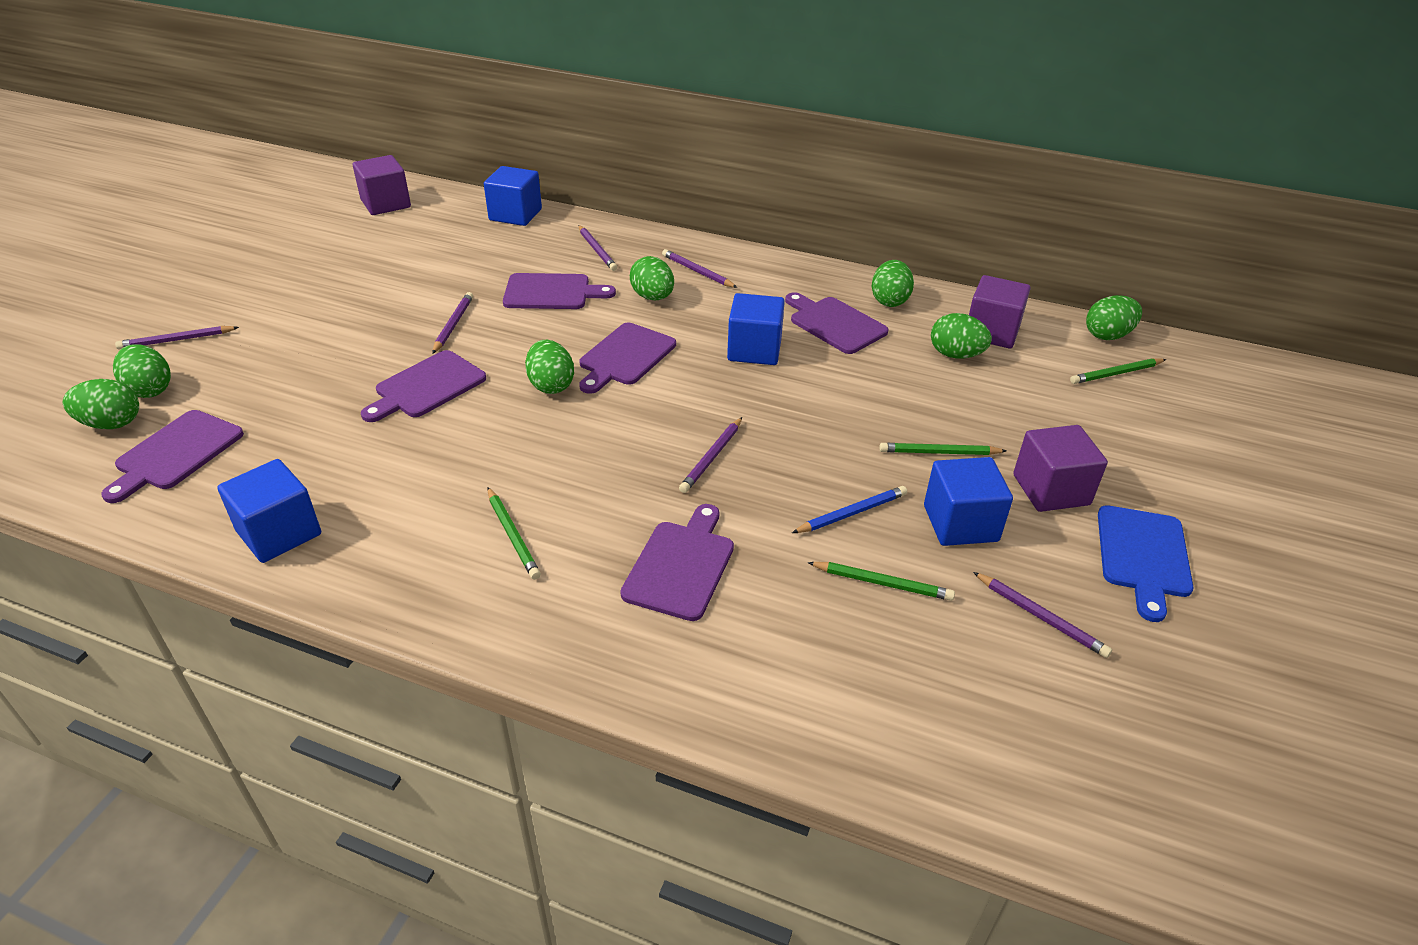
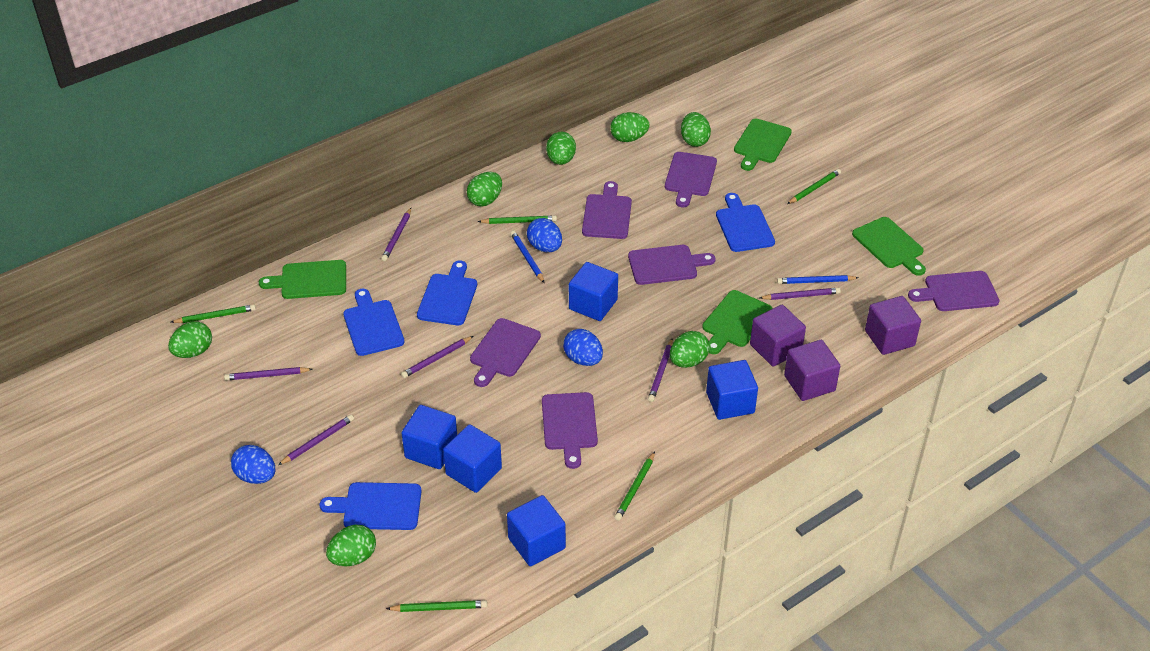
blue cube: 4 -> 5
blue cutting board: 1 -> 4
blue egg: 0 -> 3
blue pencil: 1 -> 2
green cutting board: 0 -> 4
green pencil: 4 -> 5

